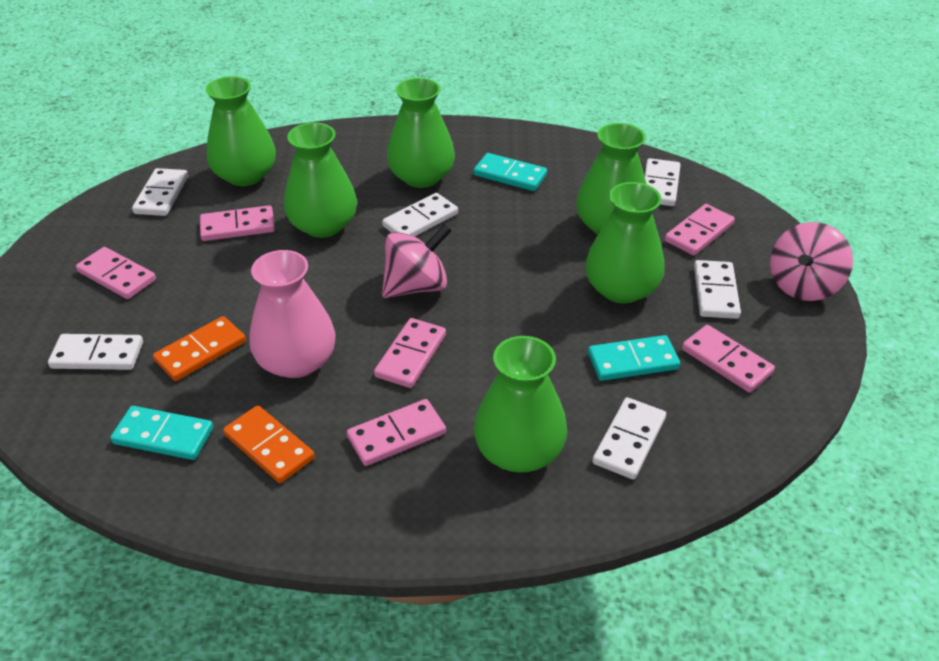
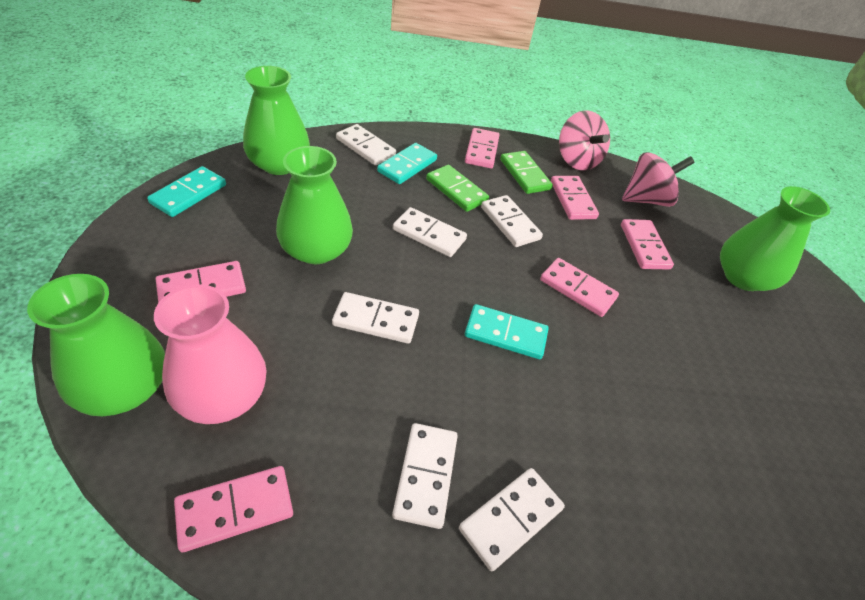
green domino: 0 -> 2
green vase: 6 -> 4
orange domino: 2 -> 0

